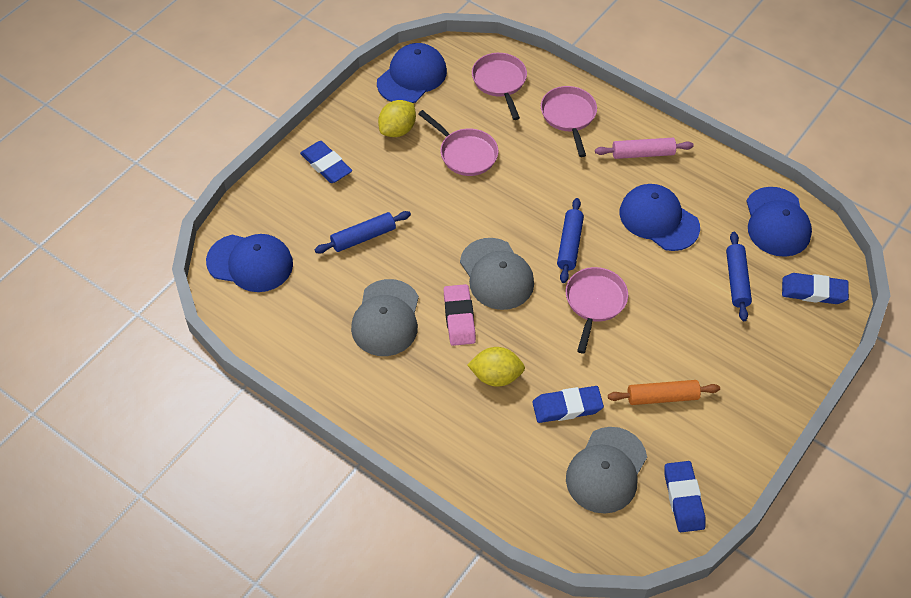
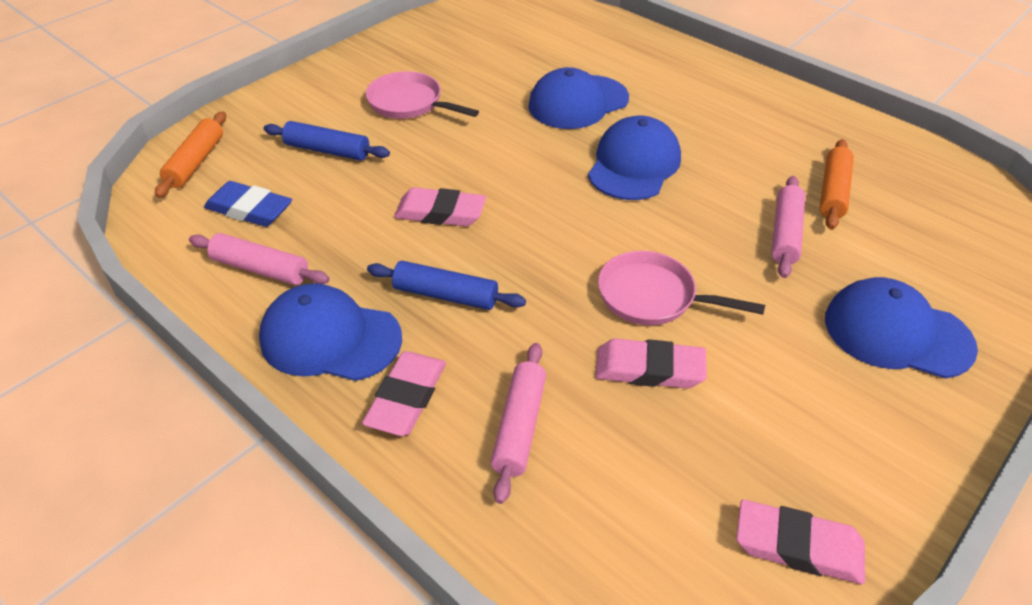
blue eraser: 4 -> 1
blue rolling pin: 3 -> 2
grey cap: 3 -> 0
orange rolling pin: 1 -> 2
pink eraser: 1 -> 4
pink pan: 4 -> 2
pink rolling pin: 1 -> 3
yellow lemon: 2 -> 0

